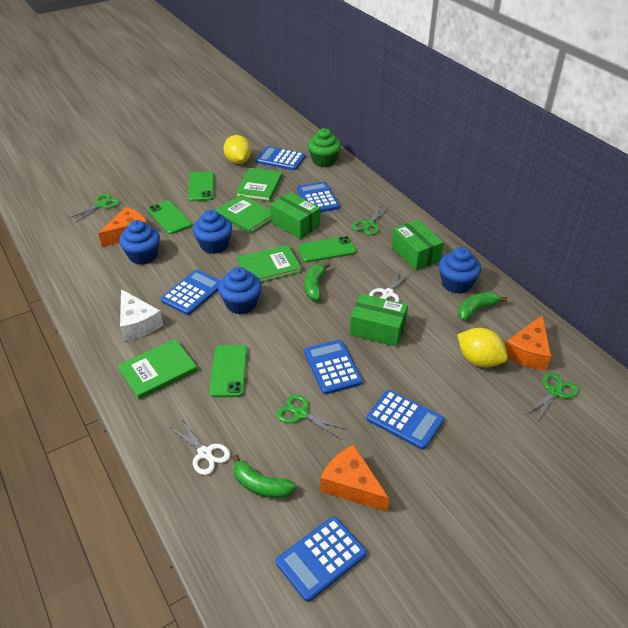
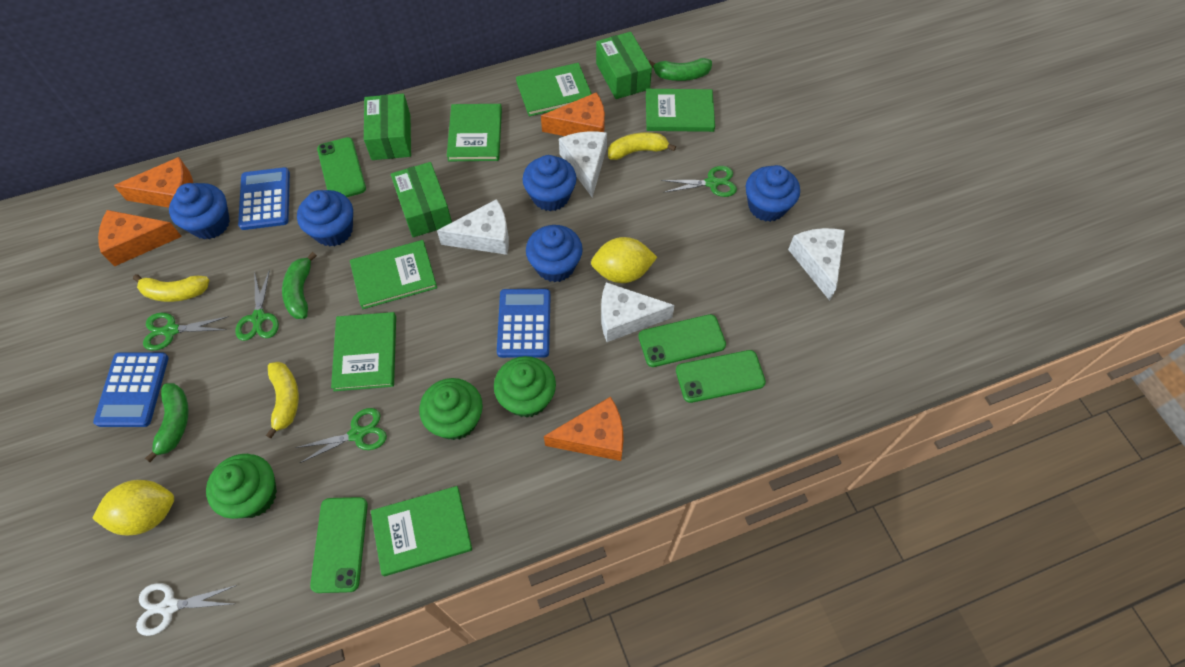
blue calculator: 6 -> 3
blue cupcake: 4 -> 5
green book: 4 -> 6
green cupcake: 1 -> 3
orange cheese: 3 -> 4
white cheese: 1 -> 4
white scissors: 2 -> 1
yellow banana: 0 -> 3

